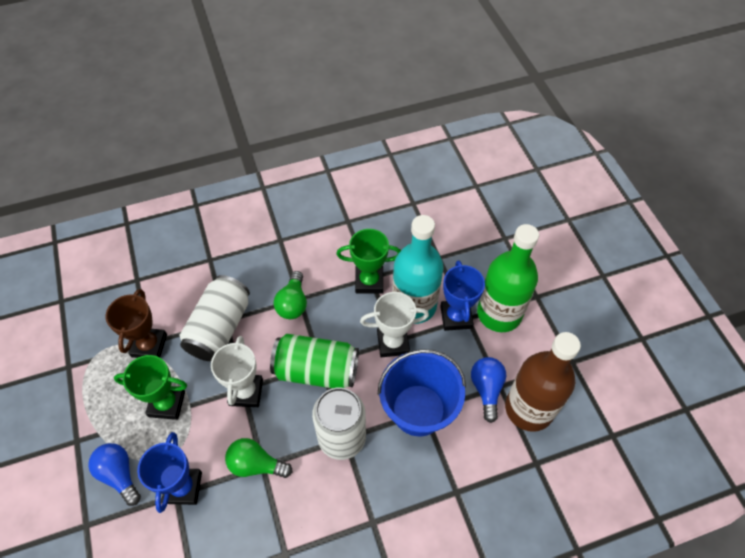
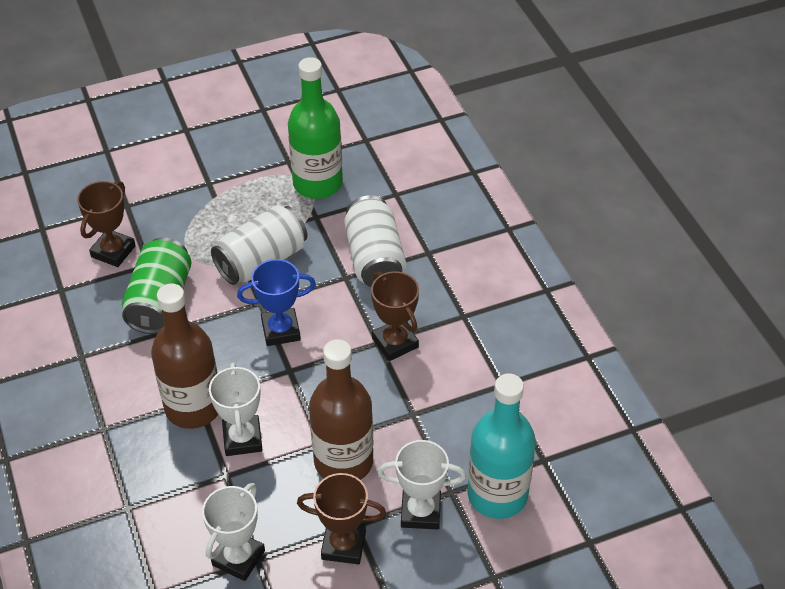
blue bucket: 1 -> 0
blue light bulb: 2 -> 0
blue trophy: 2 -> 1
brown bottle: 1 -> 2
brown trophy: 1 -> 3
green light bulb: 2 -> 0
green trophy: 2 -> 0
white trophy: 2 -> 3

